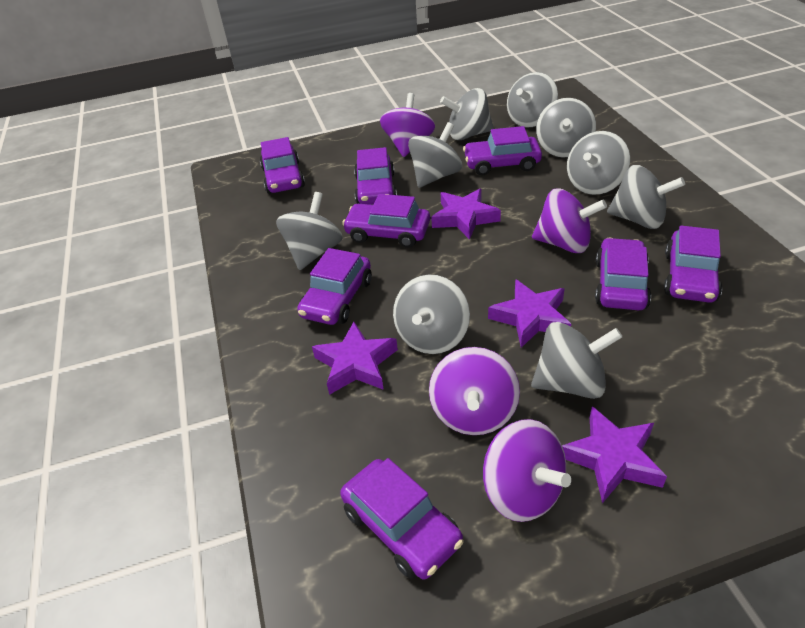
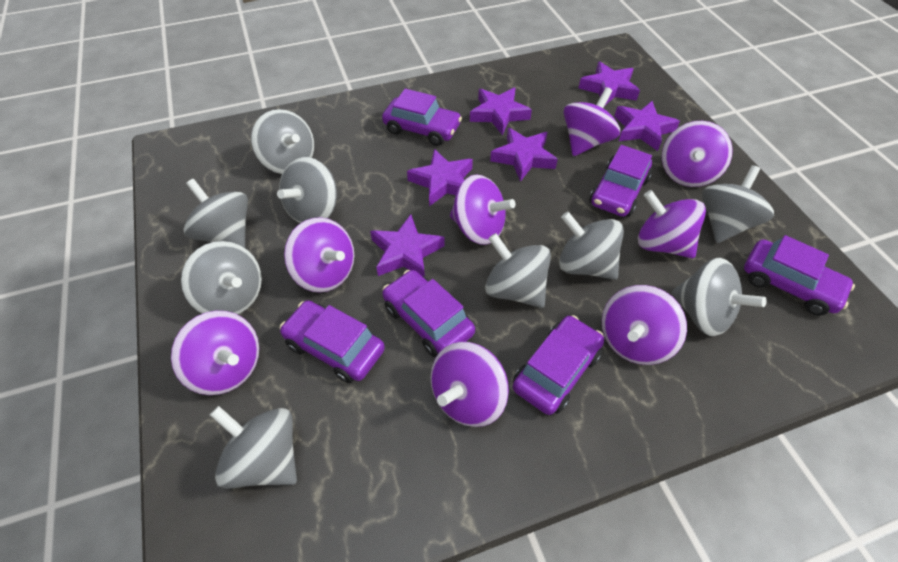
purple car: 8 -> 6
purple spinning top: 4 -> 8
purple star: 4 -> 6

